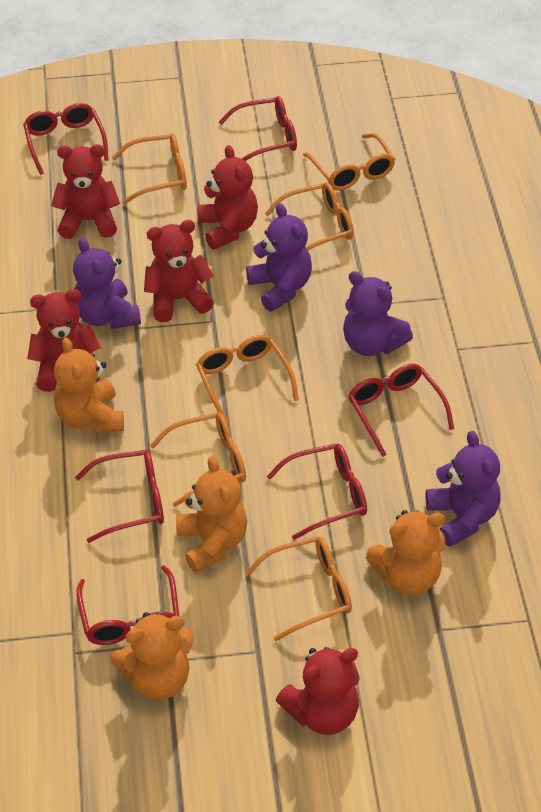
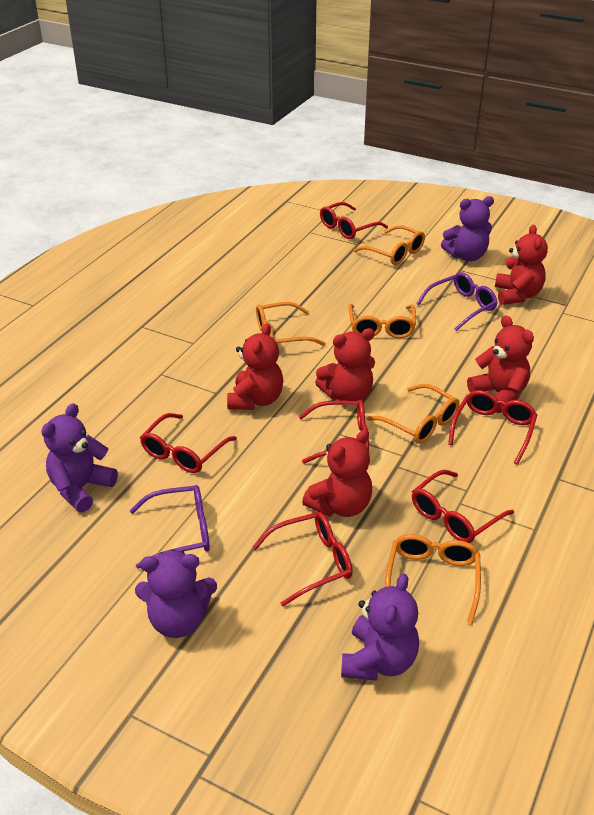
orange glasses: 6 -> 5
orange teddy bear: 4 -> 0
purple glasses: 0 -> 2

